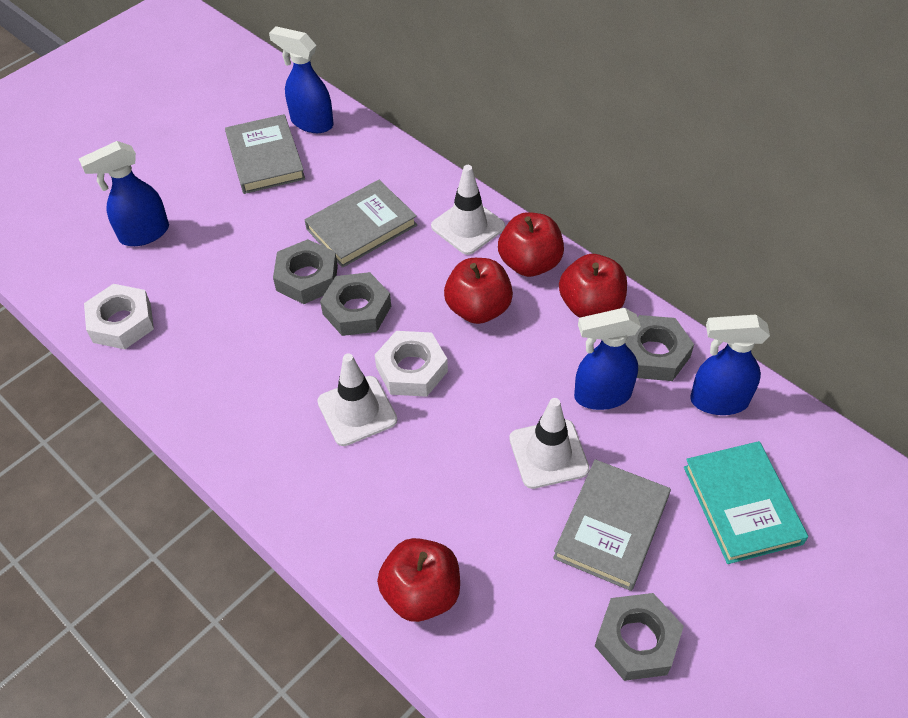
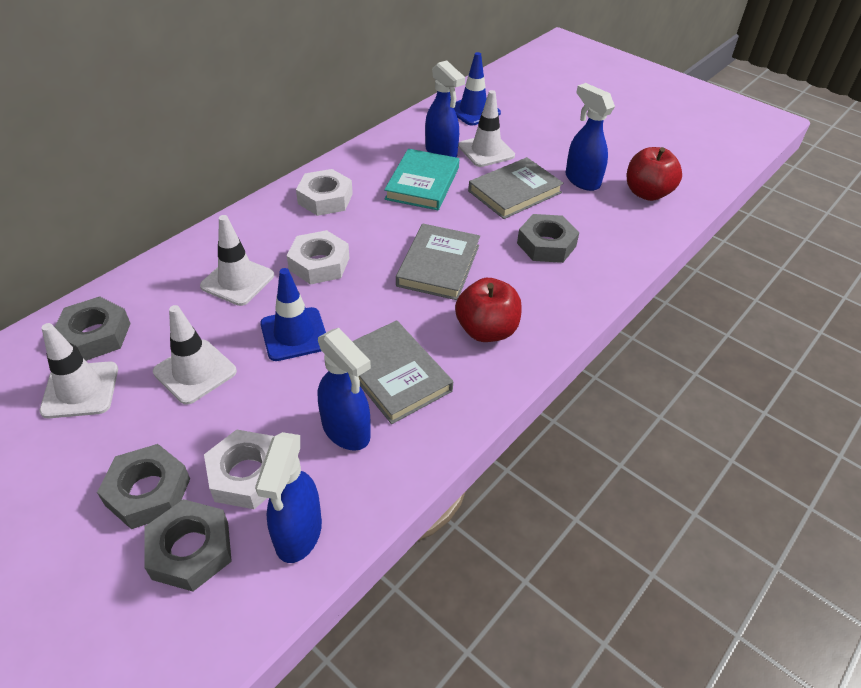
blue traffic cone: 0 -> 2
red apple: 4 -> 2
white nut: 2 -> 3
white traffic cone: 3 -> 4

